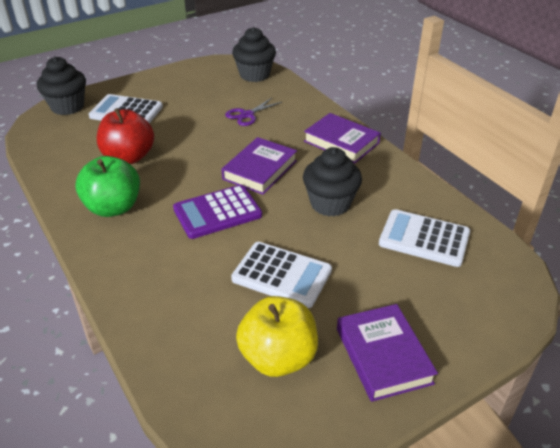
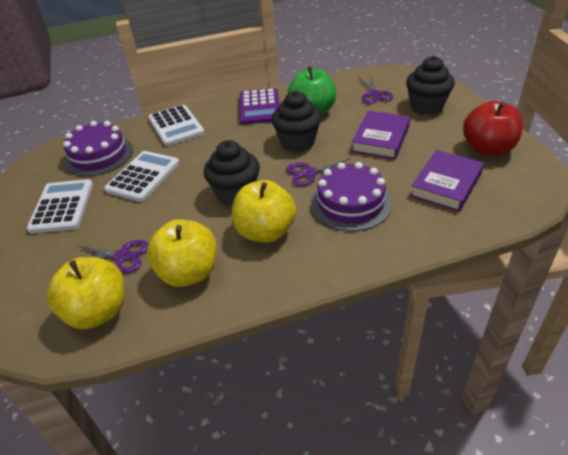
purple book: 3 -> 2
purple cake: 0 -> 2
purple scissors: 1 -> 3
yellow apple: 1 -> 3

